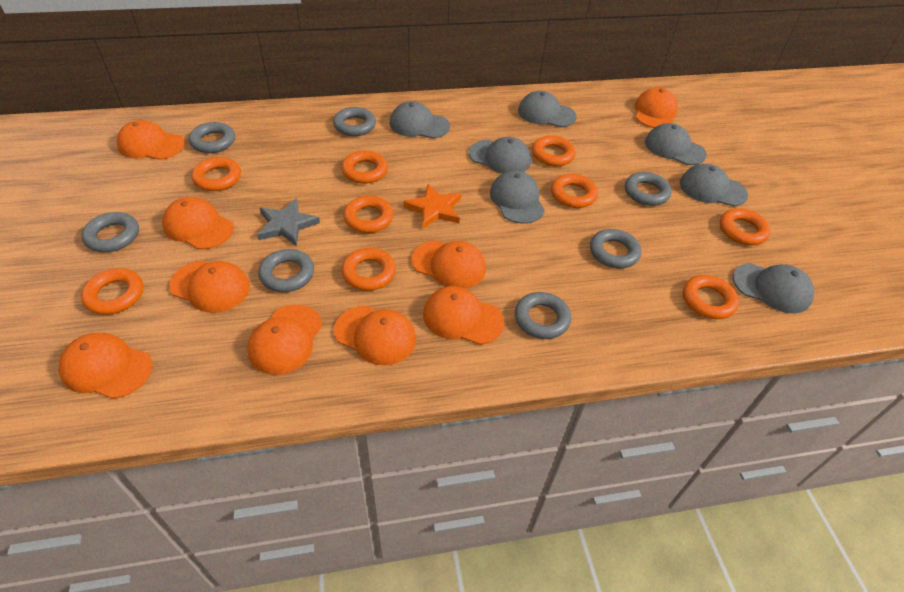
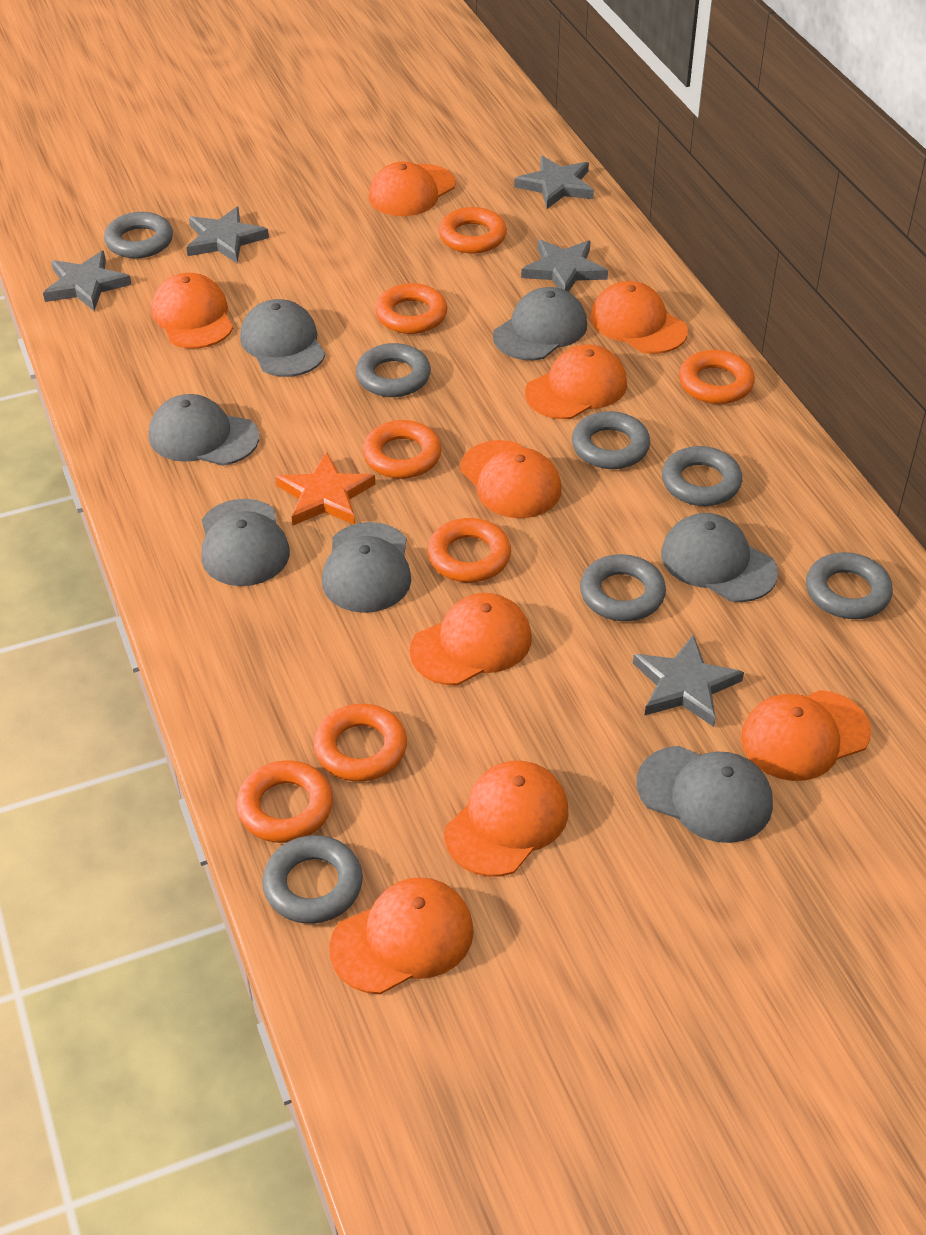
grey star: 1 -> 5
orange ring: 9 -> 7

